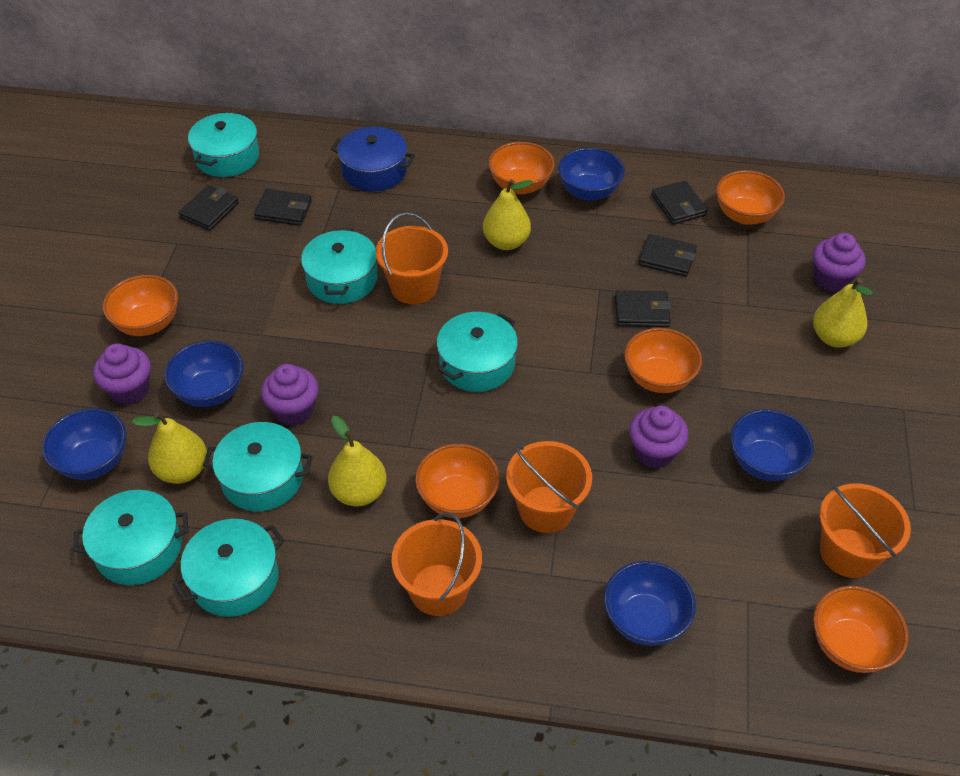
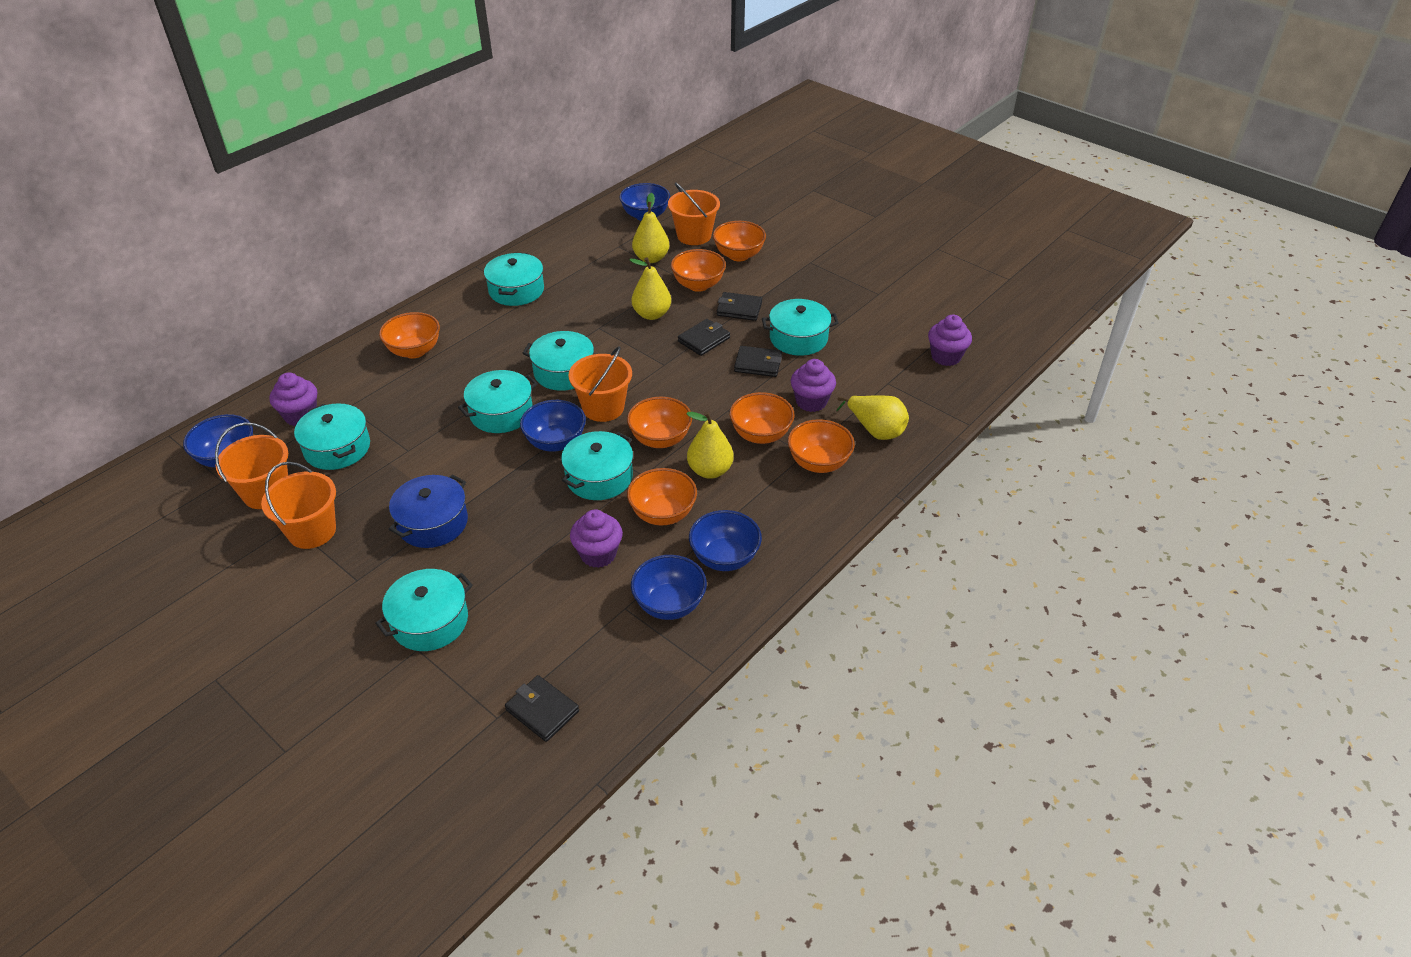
black wallet: 5 -> 4
orange bowl: 6 -> 7
turquoise pot: 6 -> 7

